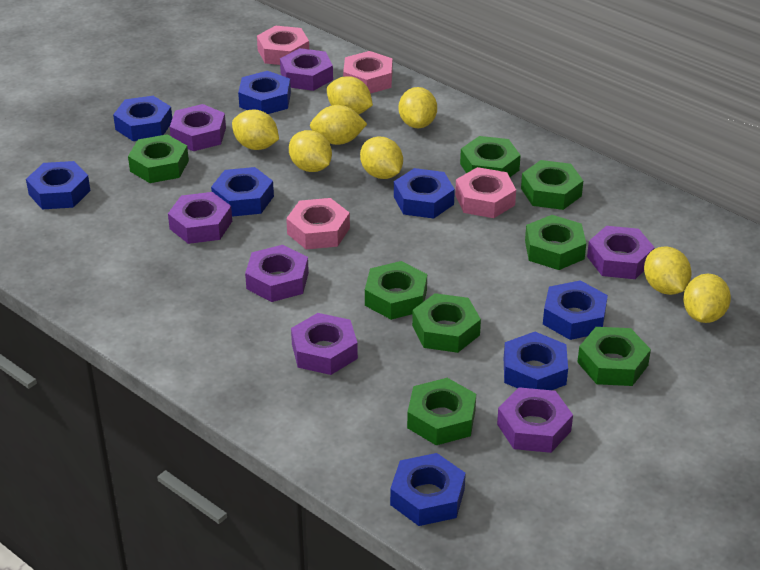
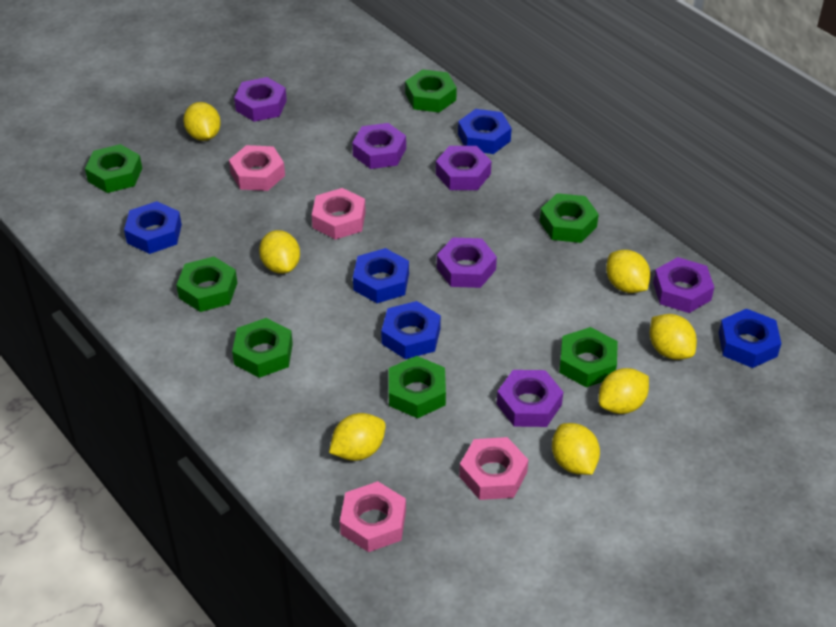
blue nut: 8 -> 5
green nut: 8 -> 7
purple nut: 7 -> 6
yellow lemon: 8 -> 7

